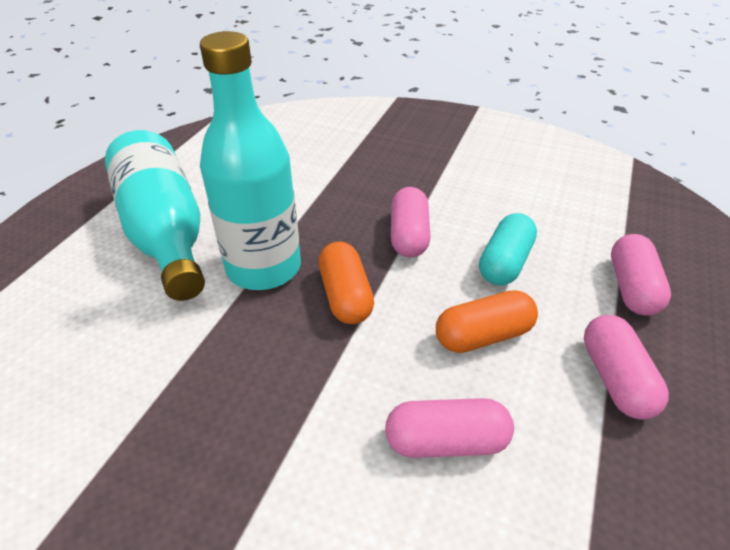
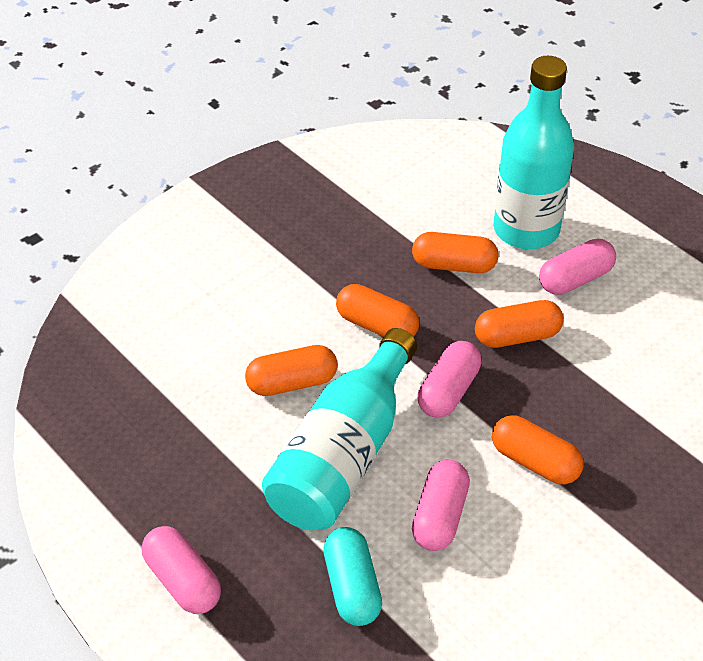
orange capsule: 2 -> 5

